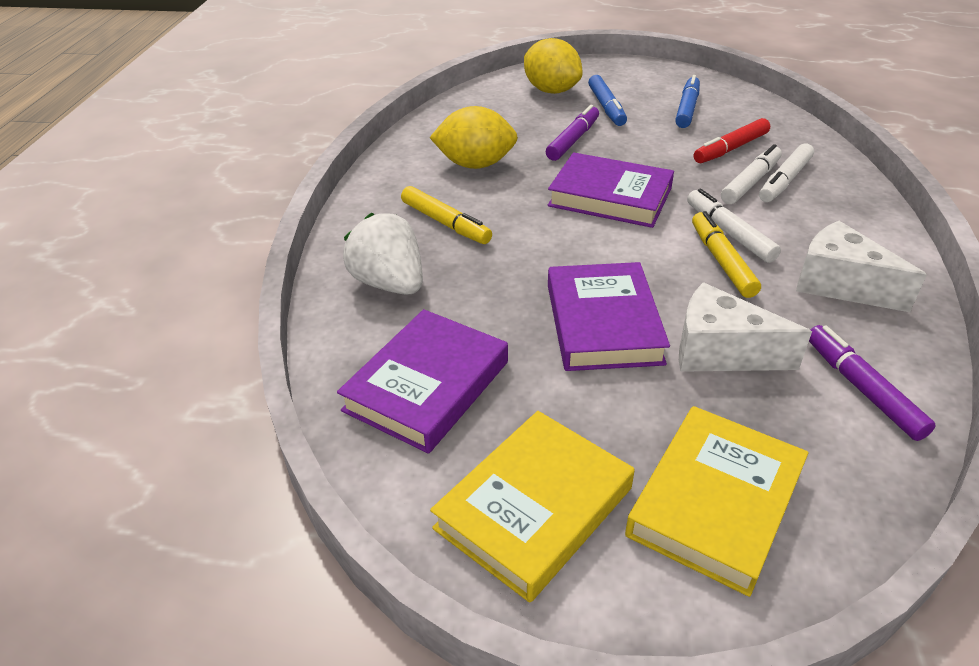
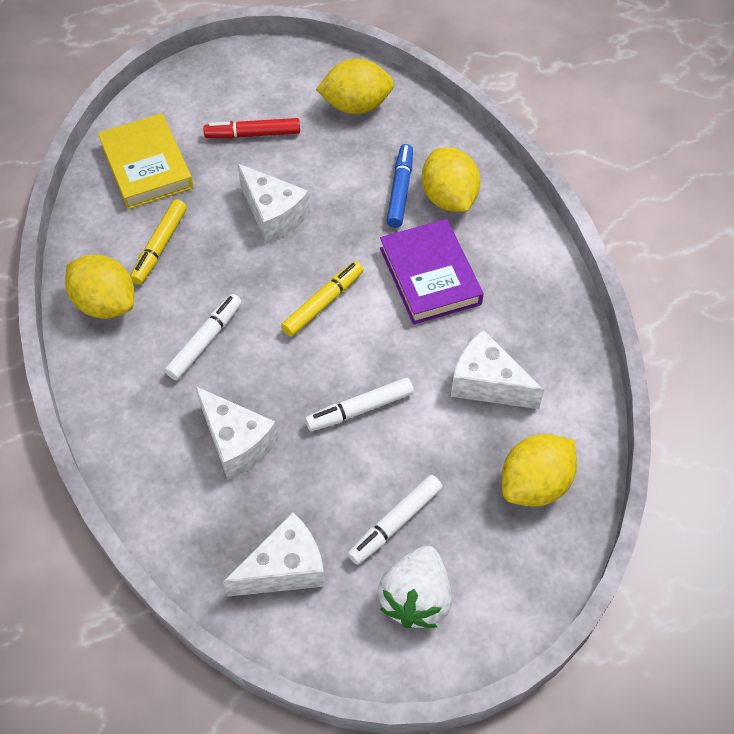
blue marker: 2 -> 1
purple book: 3 -> 1
purple marker: 2 -> 0
white cheese: 2 -> 4
yellow book: 2 -> 1
yellow lemon: 2 -> 4

